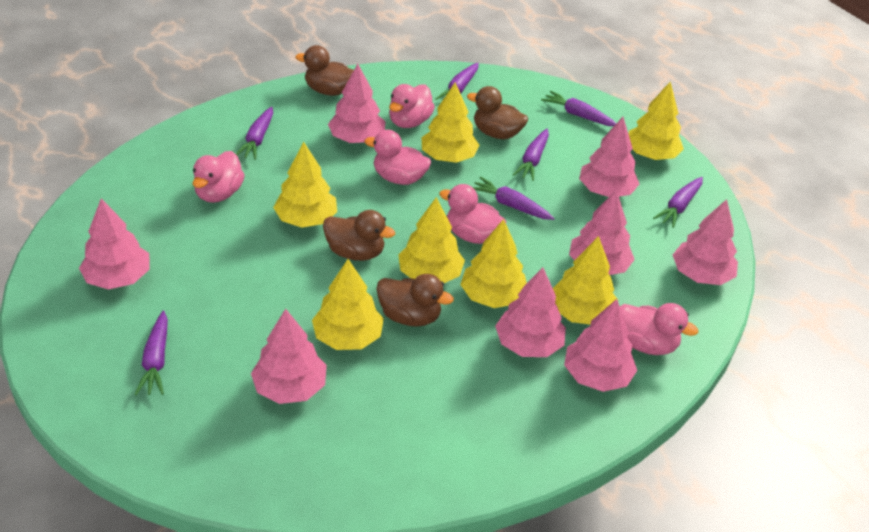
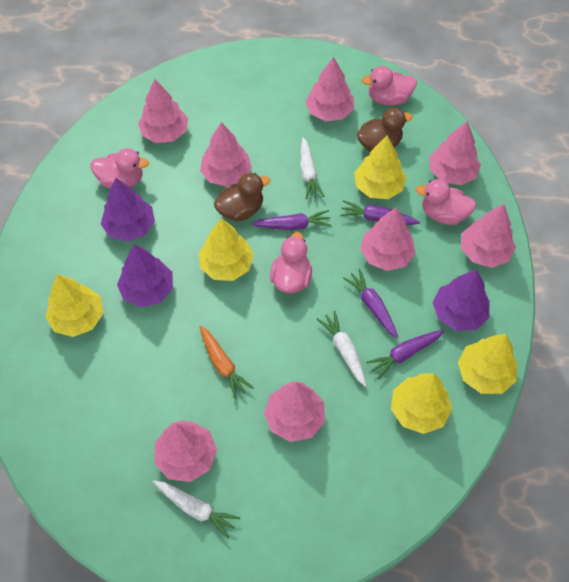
brown duck: 4 -> 2
orange carrot: 0 -> 1
pink duck: 5 -> 4
purple carrot: 7 -> 4
purple tree: 0 -> 3
white carrot: 0 -> 3
yellow tree: 7 -> 5

